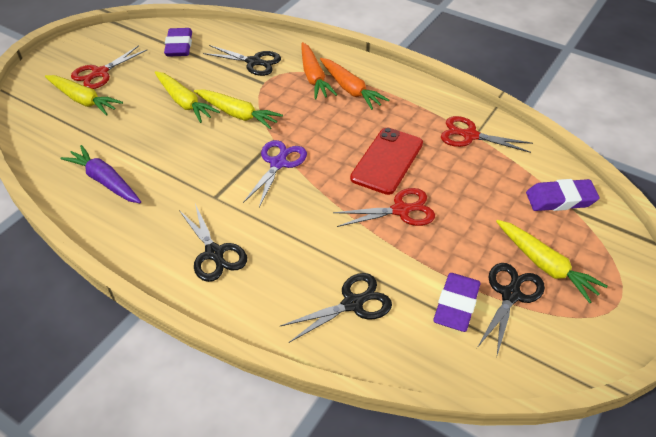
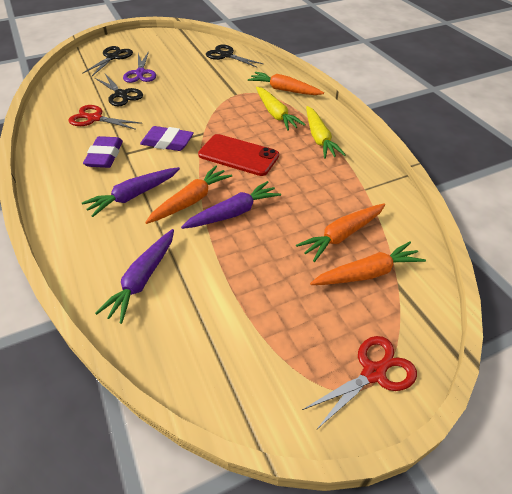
black scissors: 4 -> 3
orange carrot: 2 -> 4
purple carrot: 1 -> 3
purple eraser: 3 -> 2
red scissors: 3 -> 2
yellow carrot: 4 -> 2

